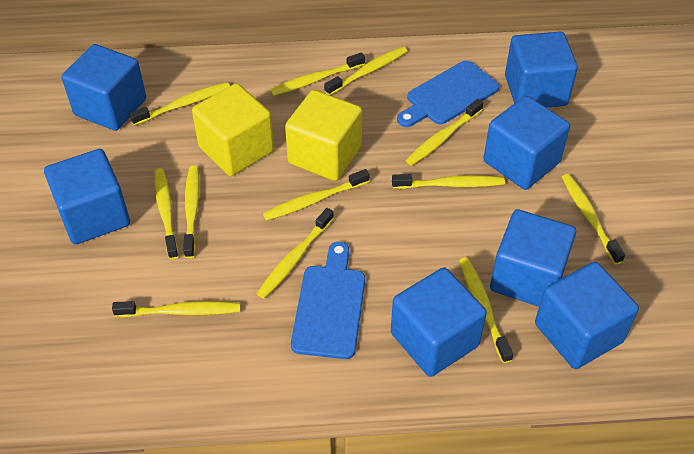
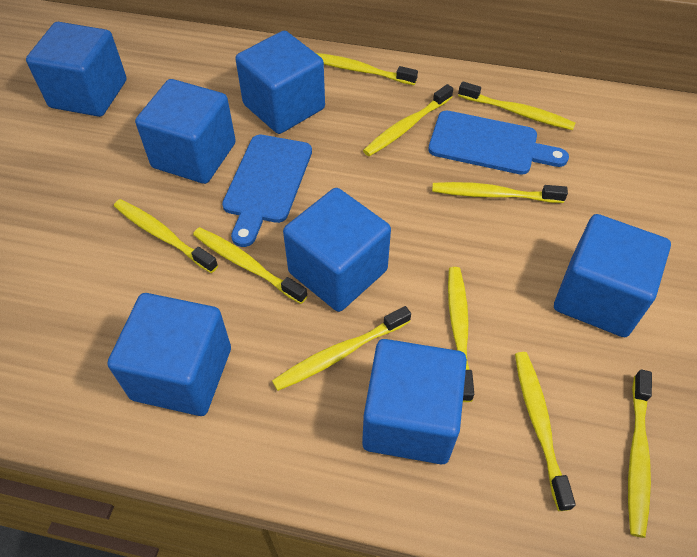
yellow cube: 2 -> 0
yellow toothbrush: 12 -> 10

